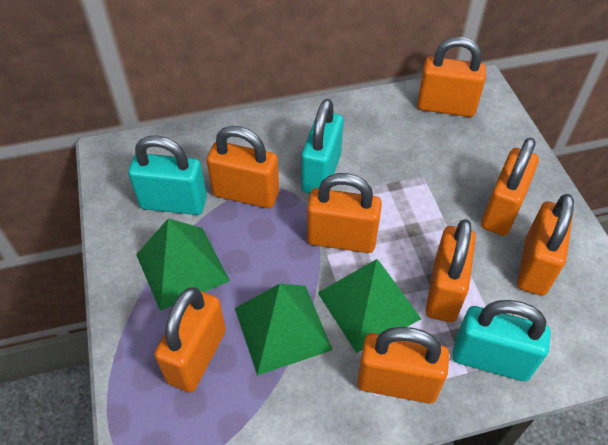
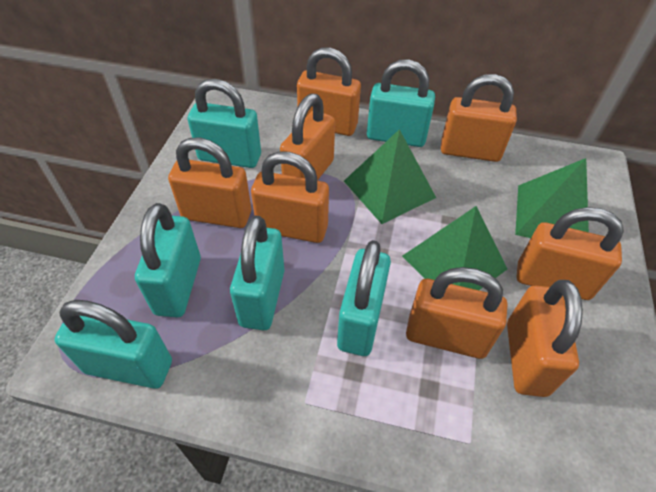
turquoise padlock: 3 -> 6

